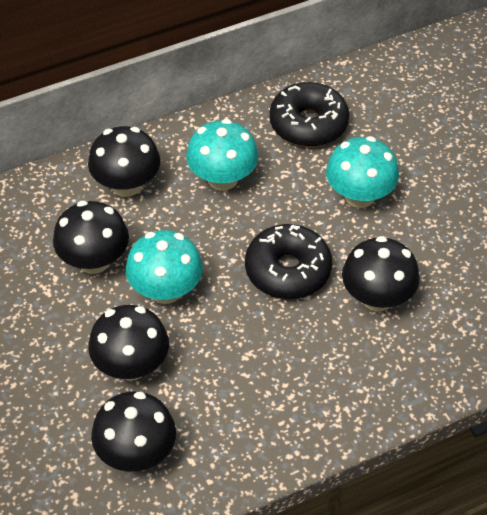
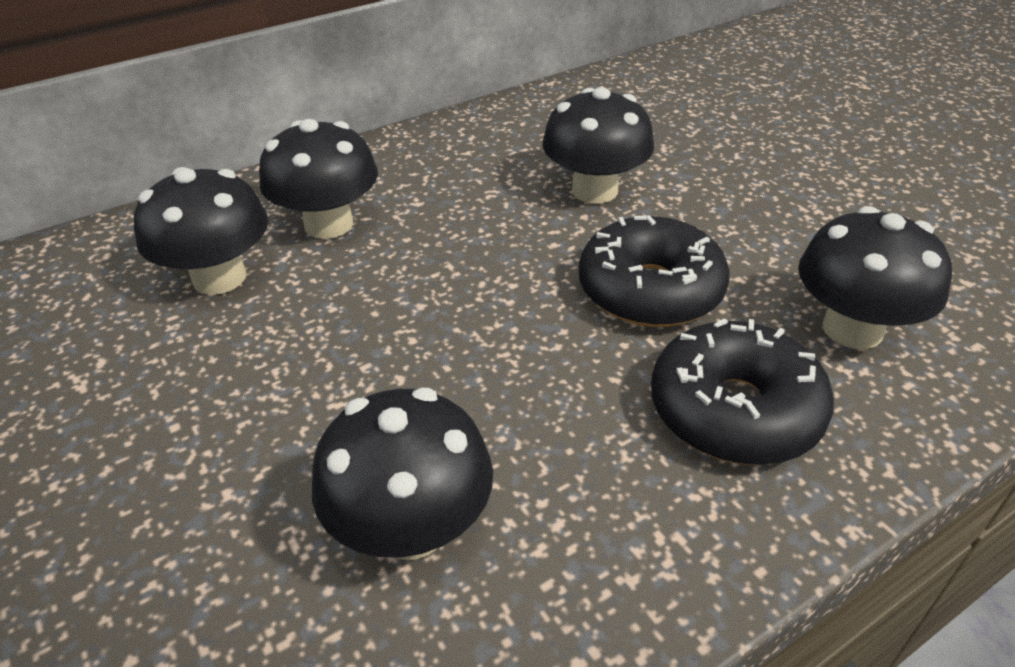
turquoise mushroom: 3 -> 0

